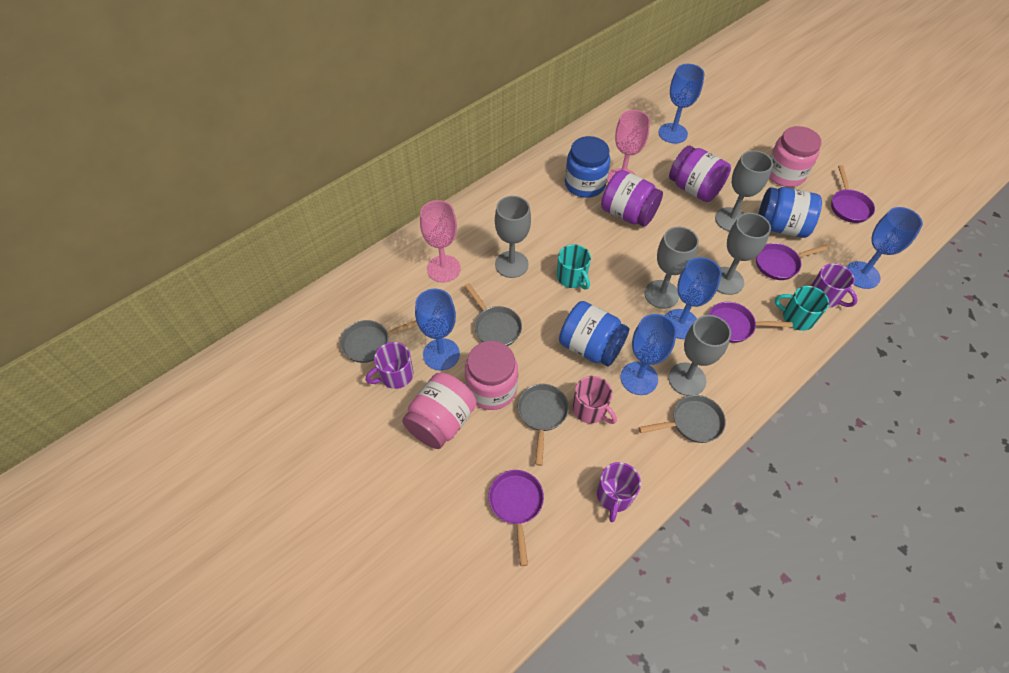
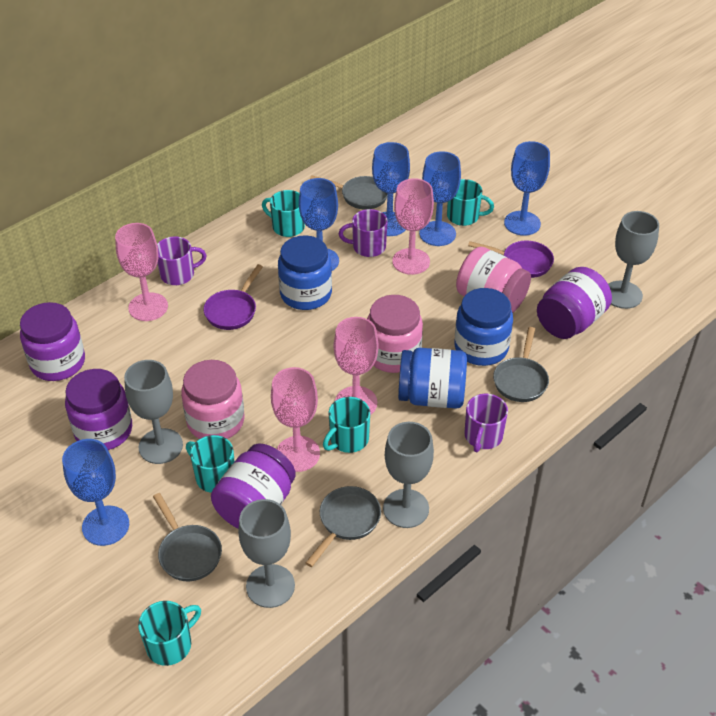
grey goblet: 5 -> 4
pink goblet: 2 -> 4
pink mug: 1 -> 0
purple jar: 2 -> 4
purple pan: 4 -> 2
turquoise mug: 2 -> 5

